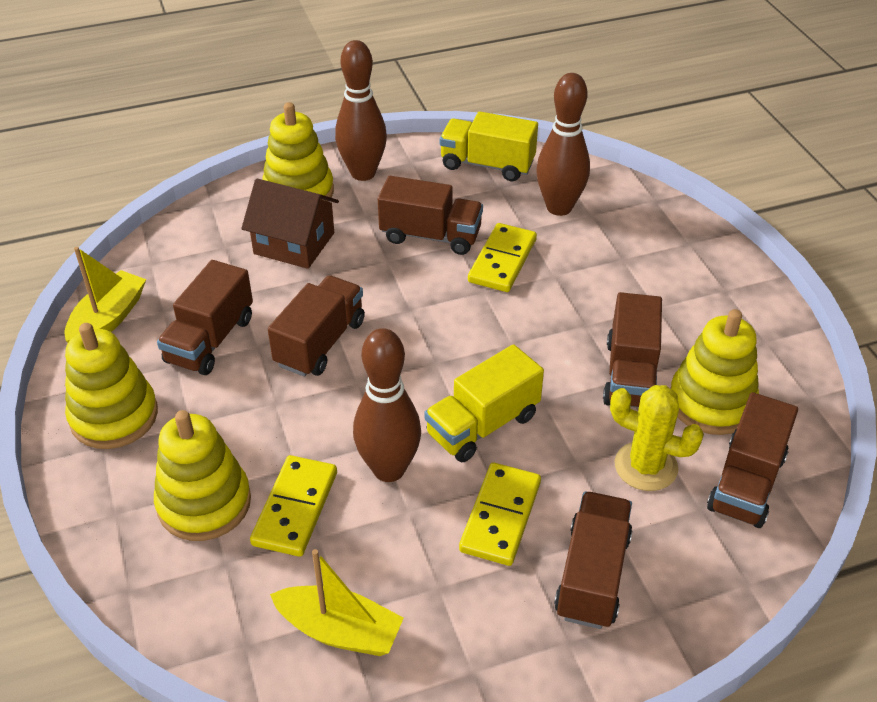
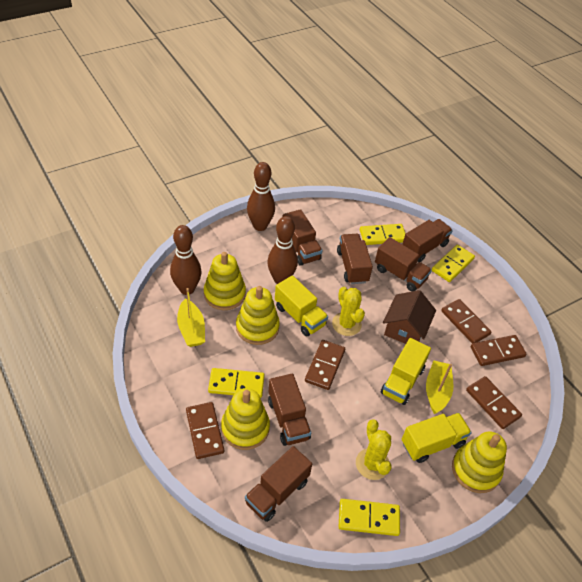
brown domino: 0 -> 5
yellow cactus: 1 -> 2
yellow domino: 3 -> 4
yellow truck: 2 -> 3

